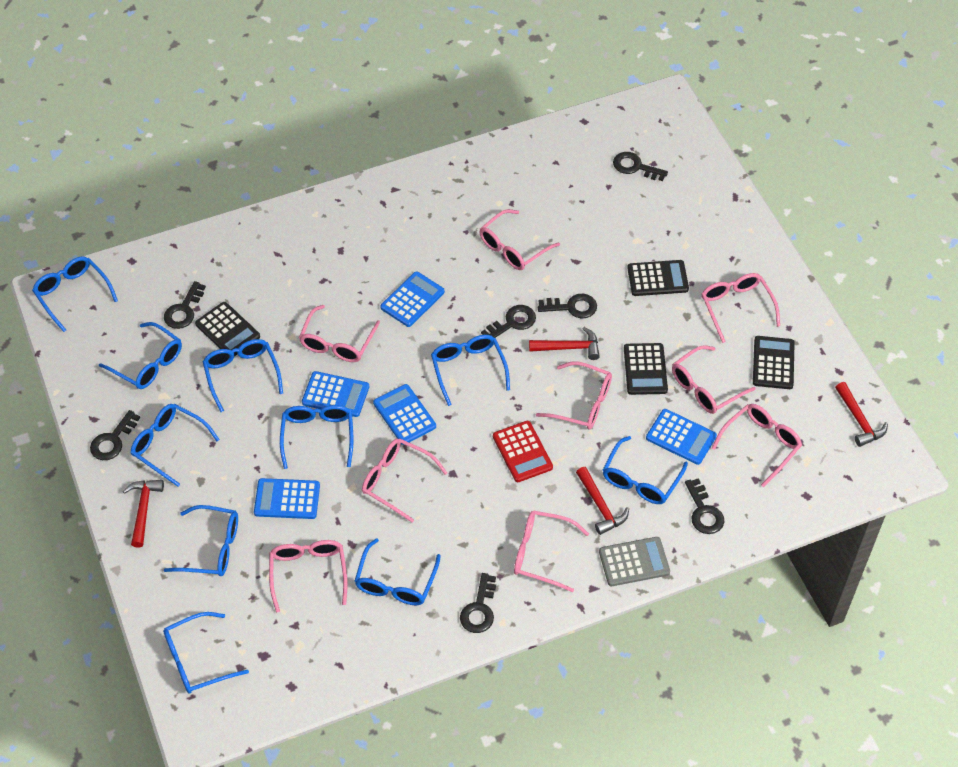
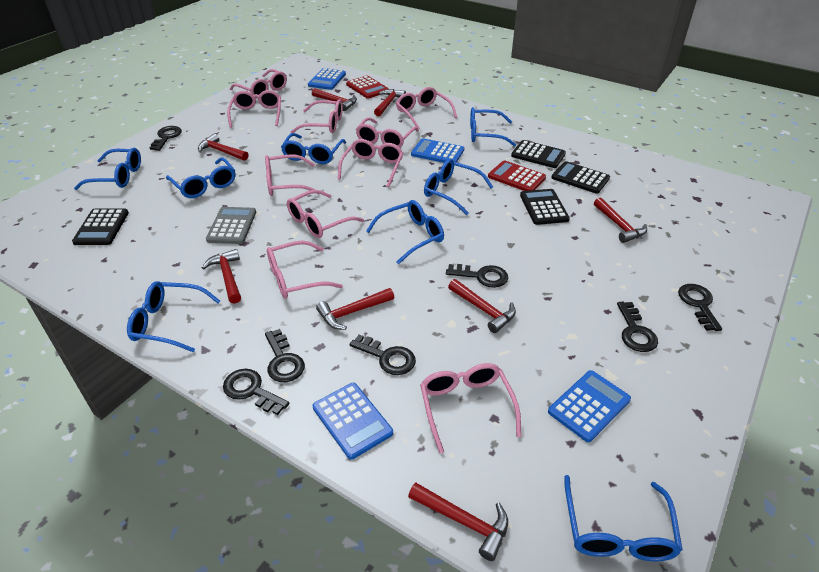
blue calculator: 5 -> 4
blue glasses: 10 -> 8
pink glasses: 9 -> 10
red calculator: 1 -> 2
red hammer: 4 -> 8

